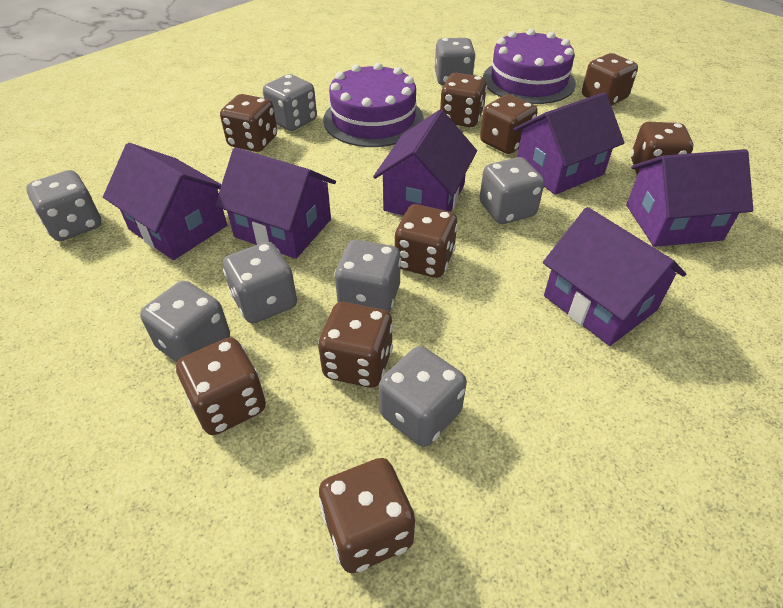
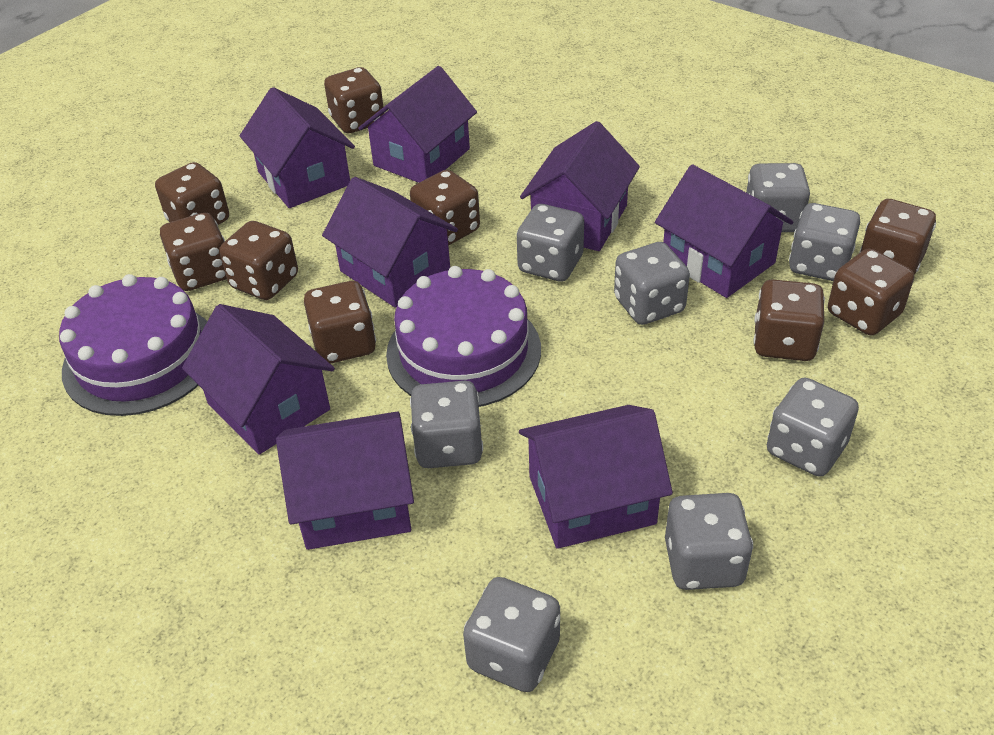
purple house: 6 -> 8

